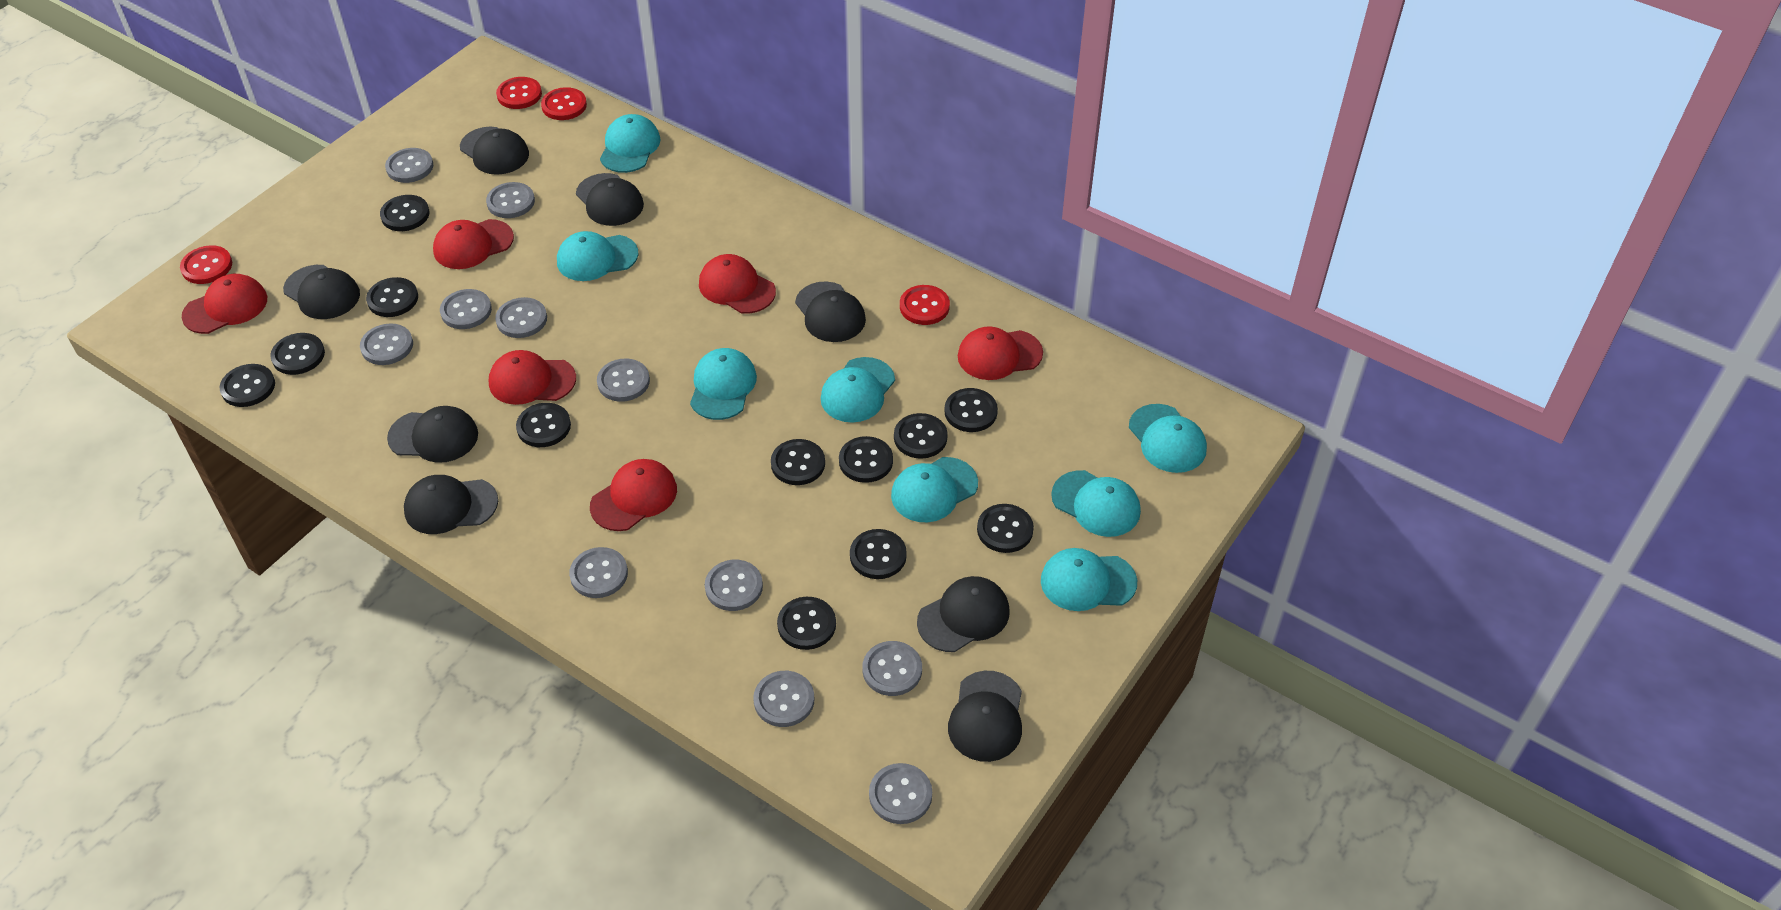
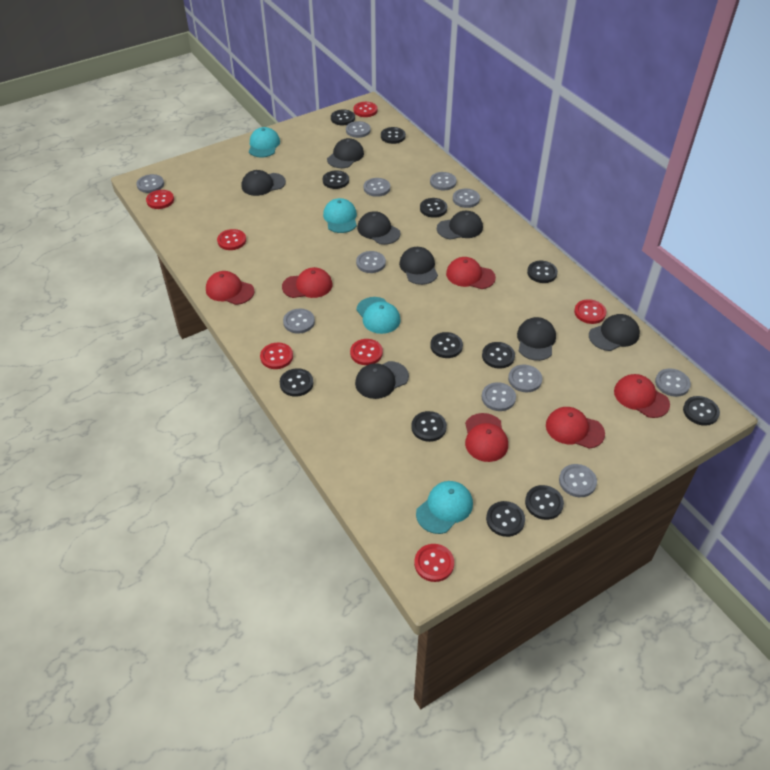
red button: 4 -> 7
turquoise cap: 8 -> 4

